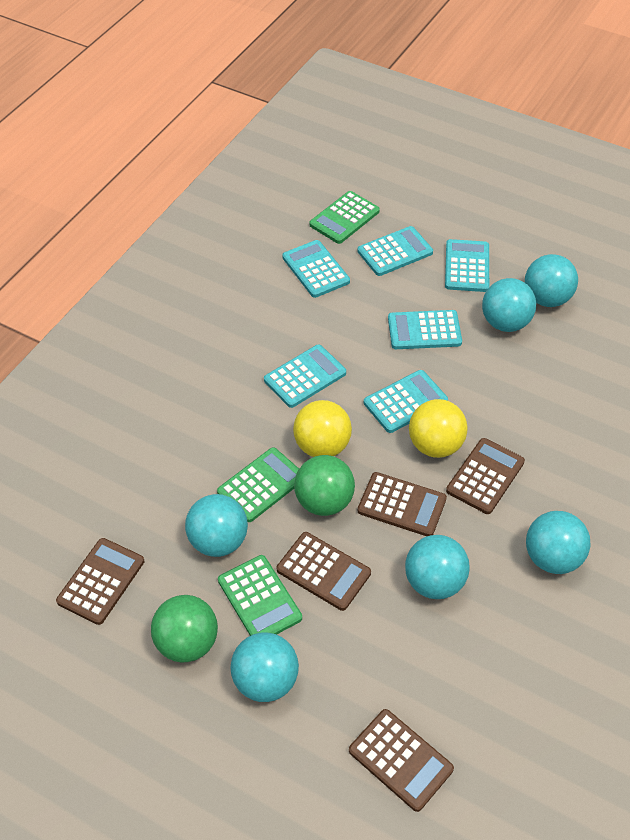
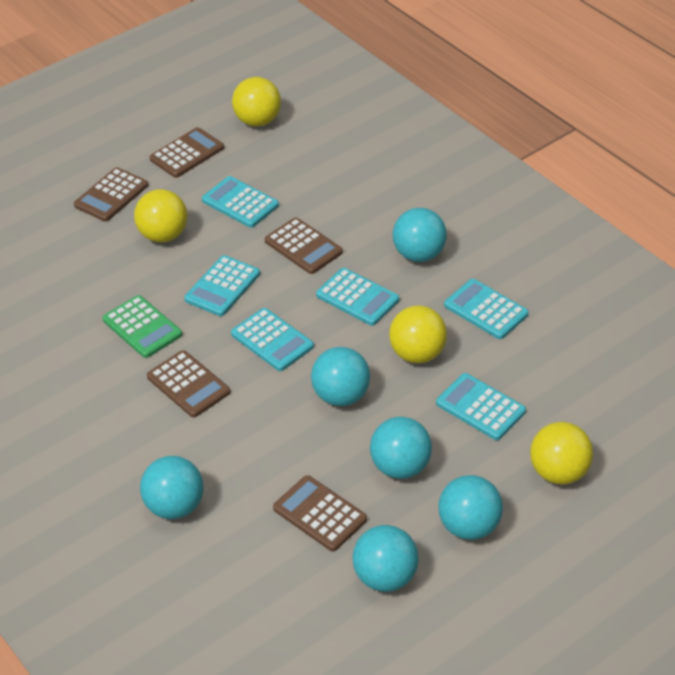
green ball: 2 -> 0
green calculator: 3 -> 1
yellow ball: 2 -> 4

